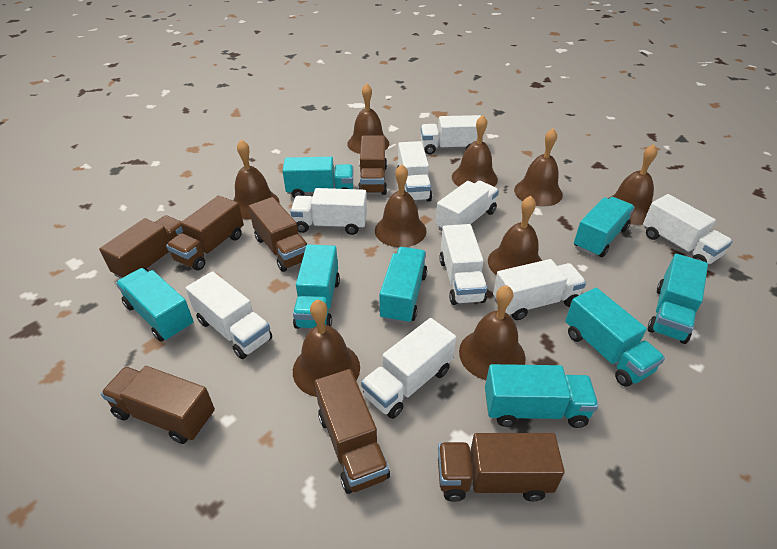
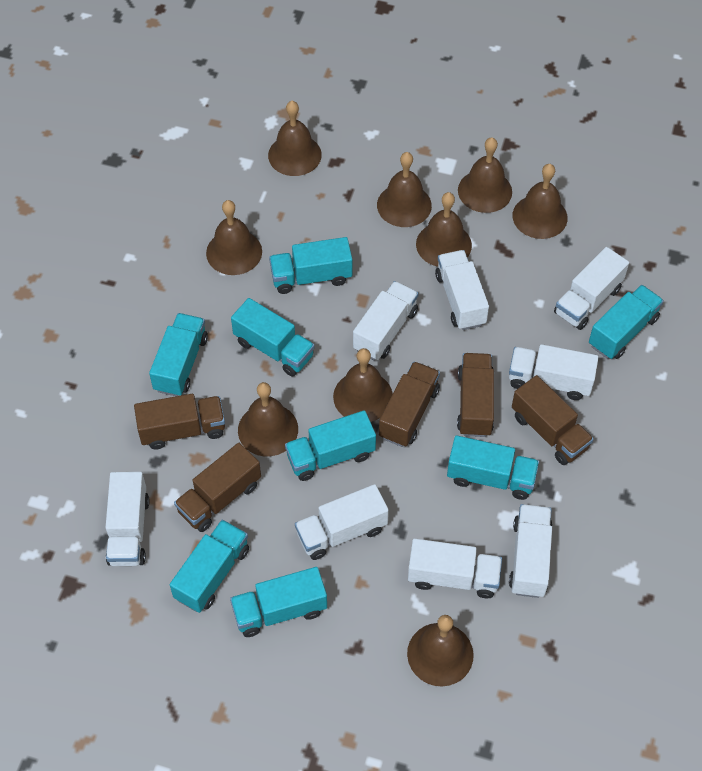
brown truck: 7 -> 5
white truck: 9 -> 8

